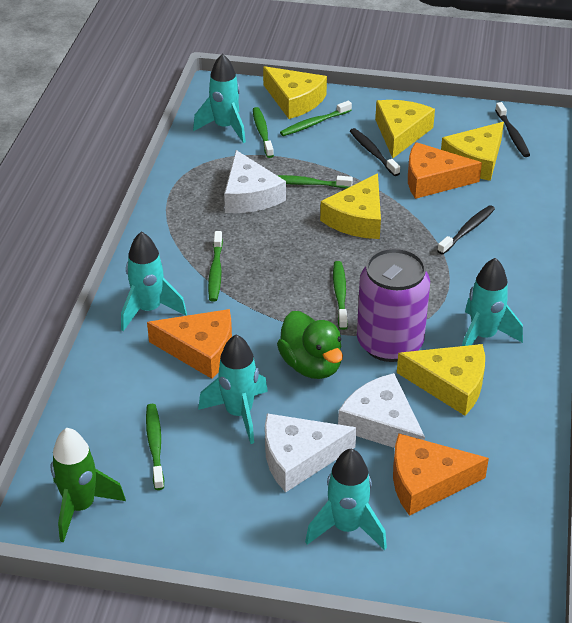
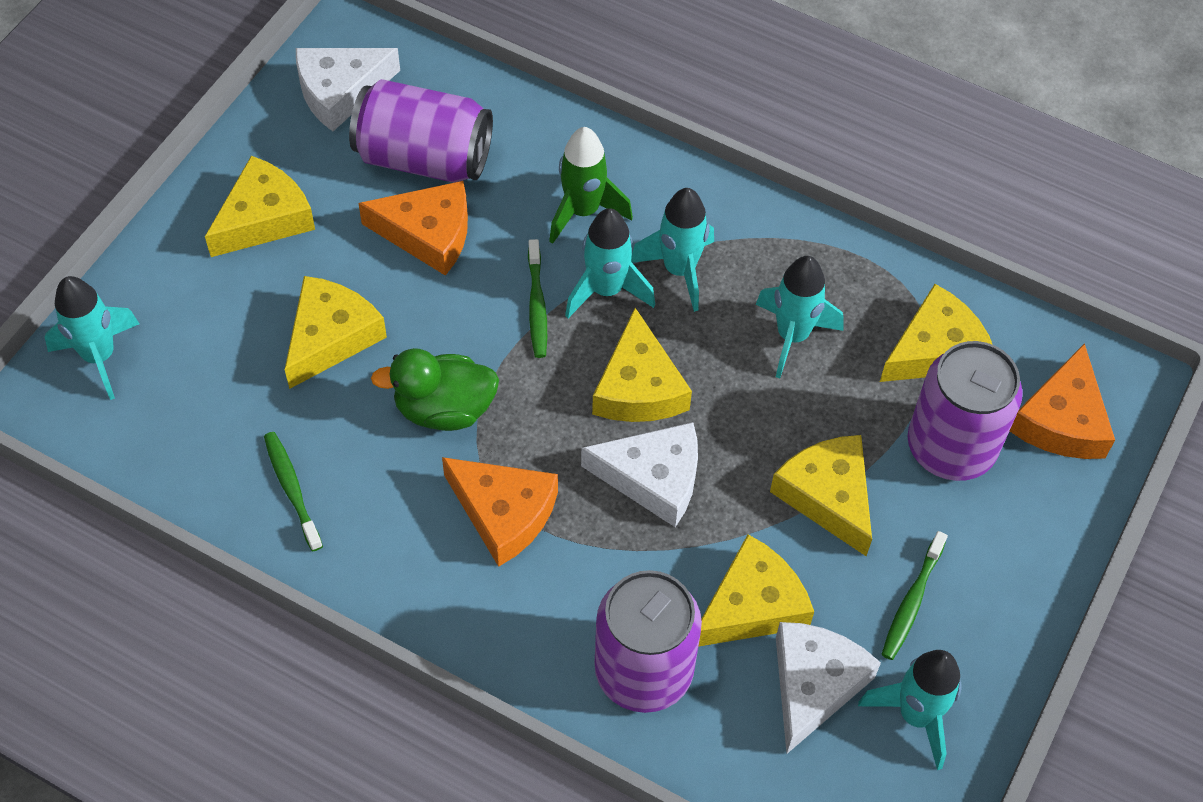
black toothbrush: 3 -> 0
green toothbrush: 6 -> 3
purple can: 1 -> 3
yellow cheese: 5 -> 6

